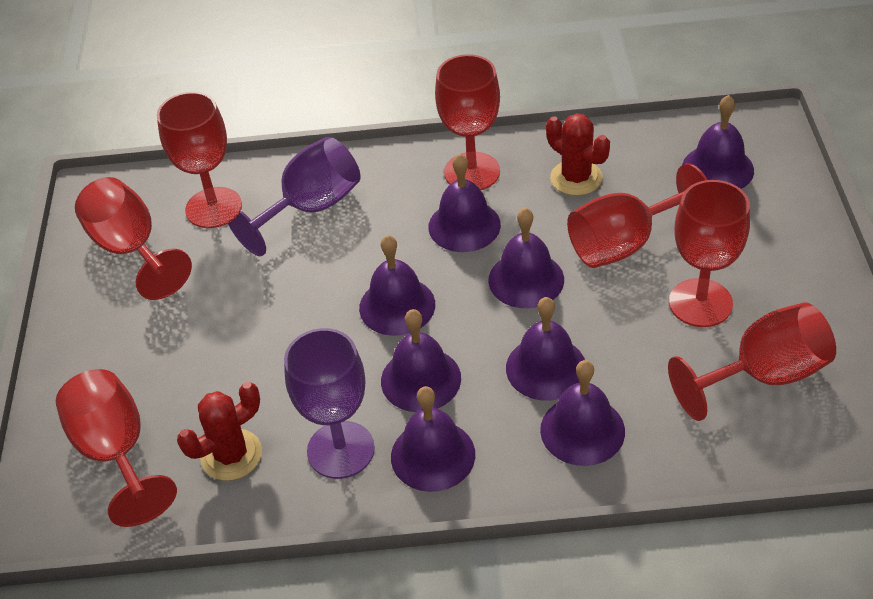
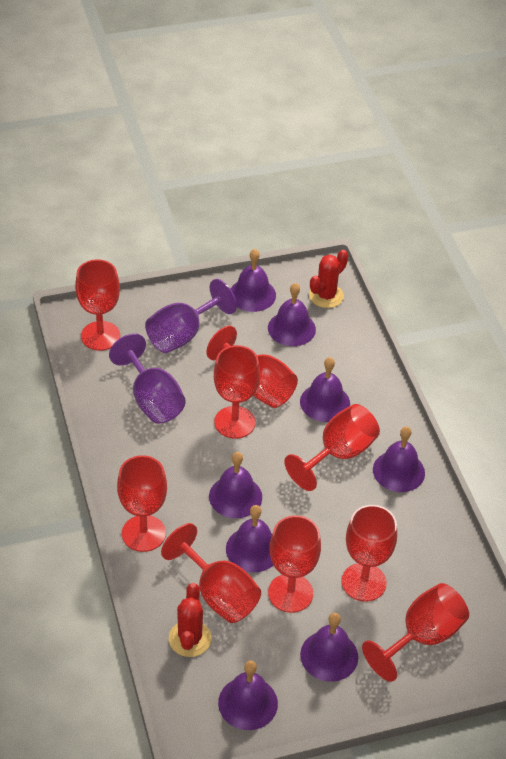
red goblet: 7 -> 9

